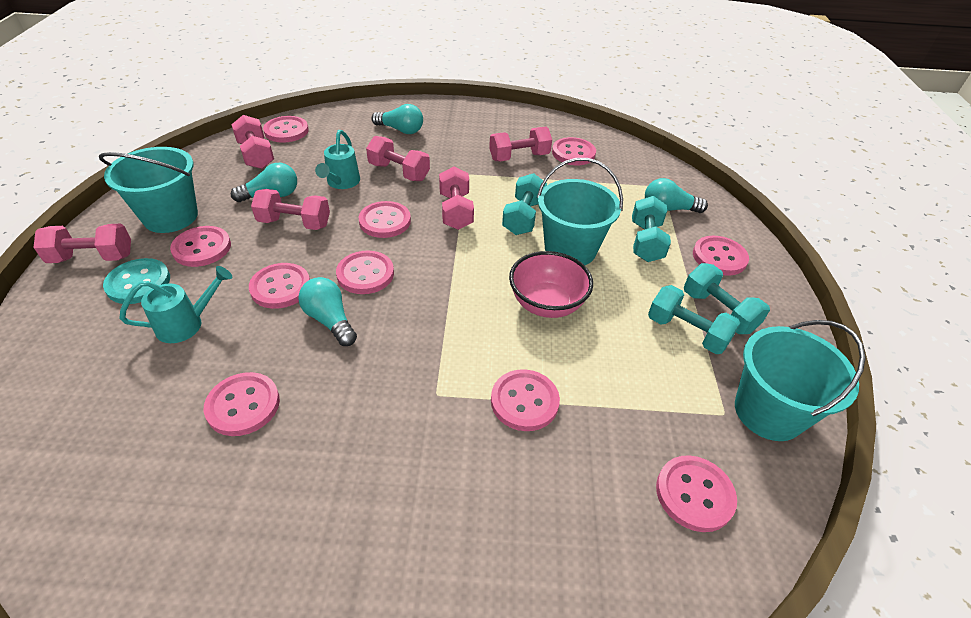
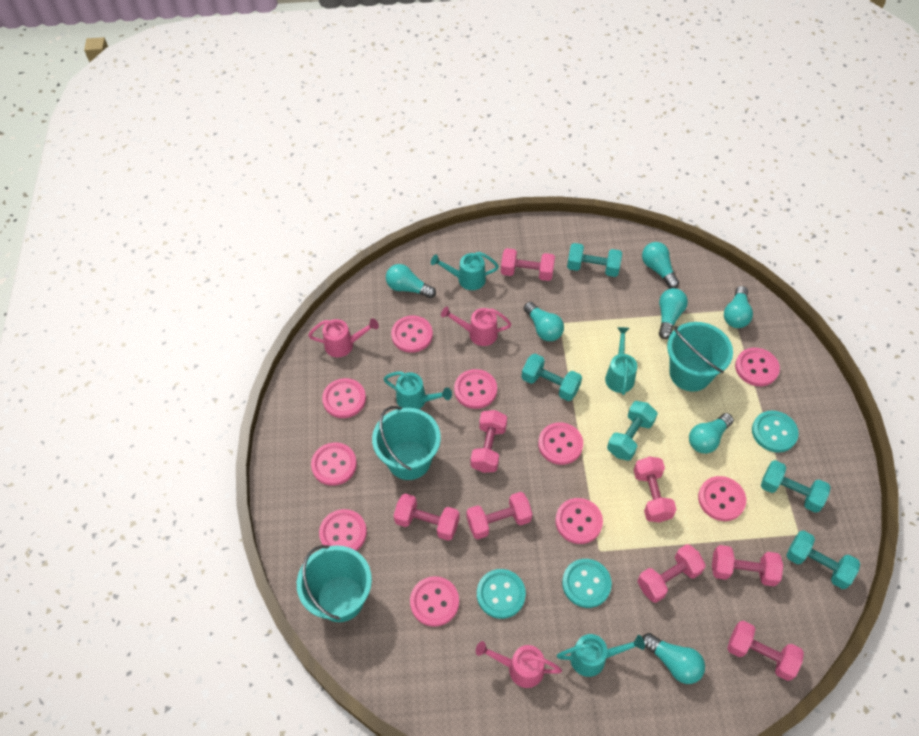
pink bowl: 1 -> 0
pink dumbbell: 6 -> 8
pink watering can: 0 -> 3
turquoise button: 1 -> 3
turquoise dumbbell: 4 -> 5
turquoise light bulb: 4 -> 7
turquoise watering can: 2 -> 4

